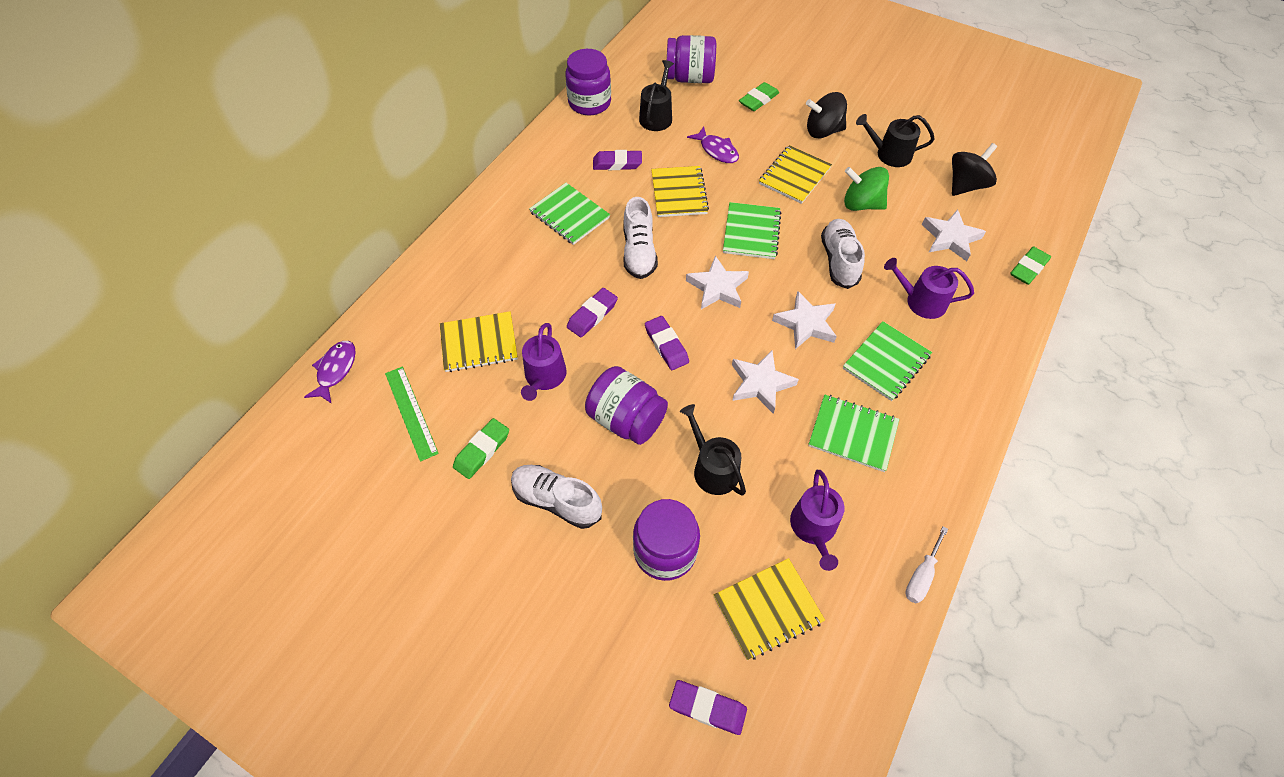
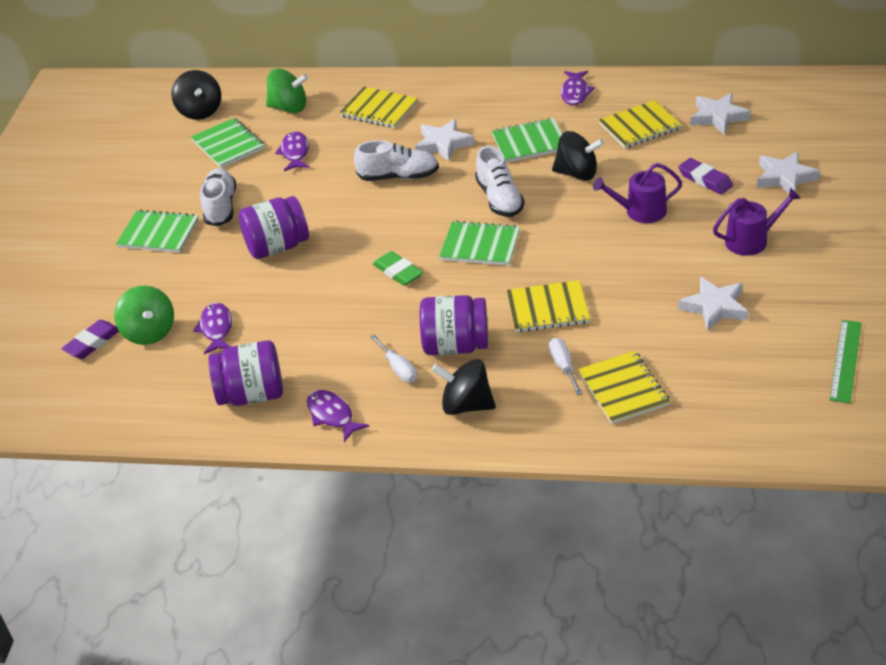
black spinning top: 2 -> 3
black watering can: 3 -> 0
green eraser: 3 -> 1
green spinning top: 1 -> 2
purple eraser: 4 -> 2
purple fish: 2 -> 4
purple jar: 4 -> 3
purple watering can: 3 -> 2
white screwdriver: 1 -> 2

